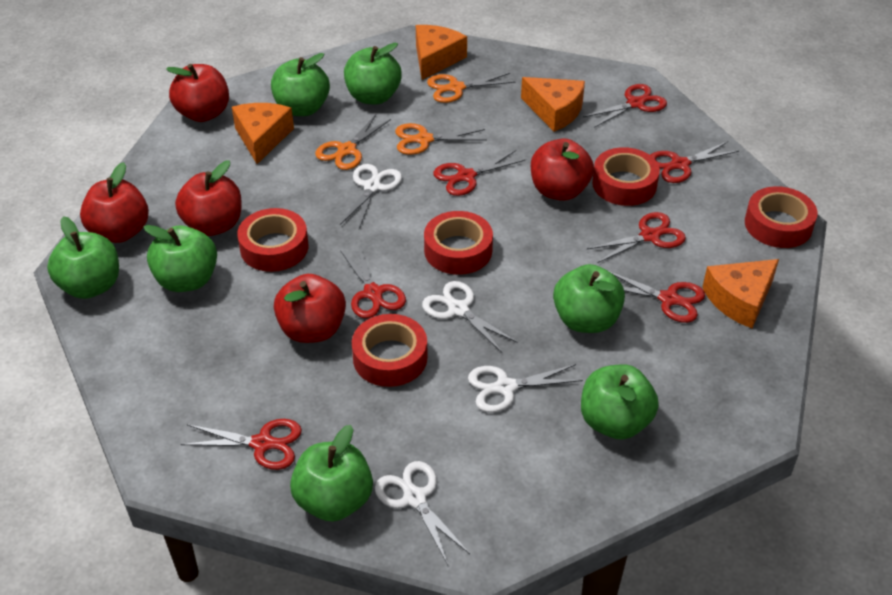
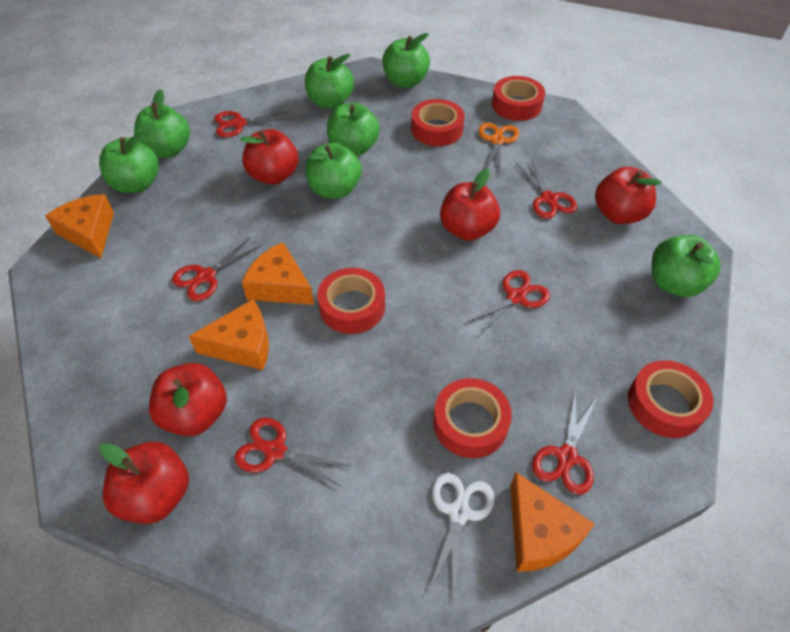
orange scissors: 3 -> 1
red scissors: 7 -> 6
white scissors: 4 -> 1

